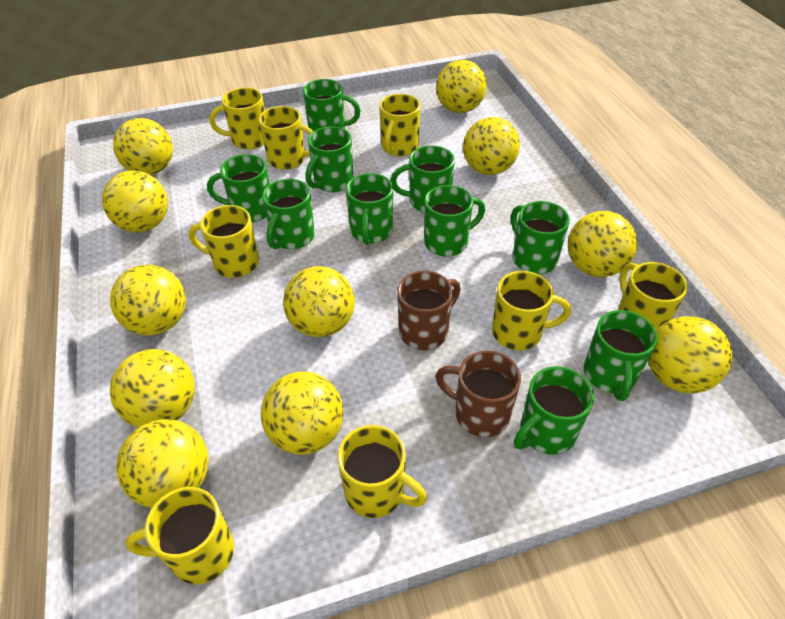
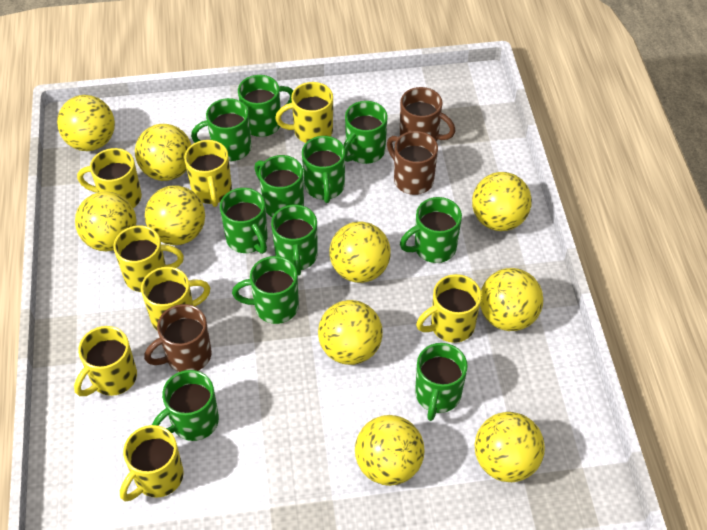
brown mug: 2 -> 3
green mug: 10 -> 11
yellow ball: 11 -> 10

